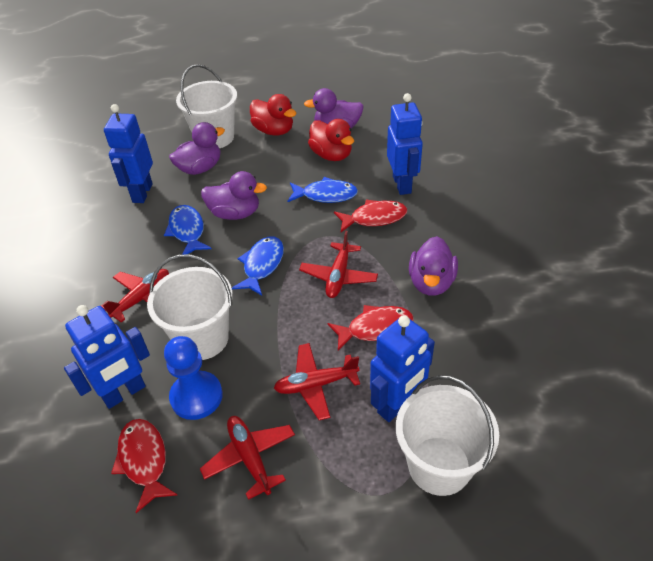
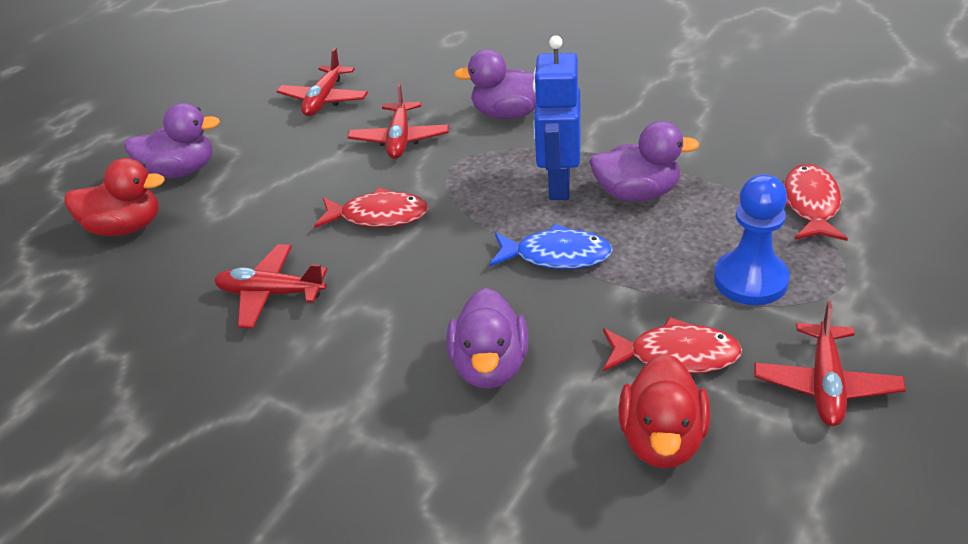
blue fish: 3 -> 1
blue robot: 4 -> 1
white bucket: 3 -> 0

